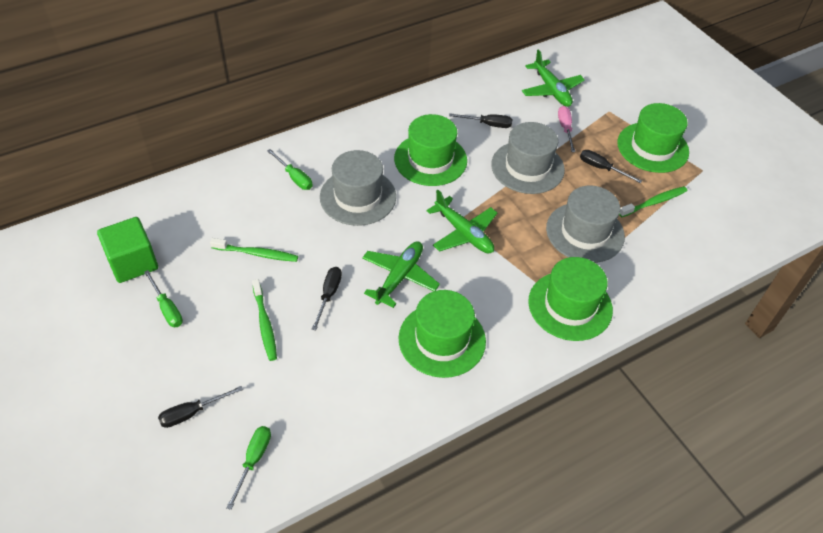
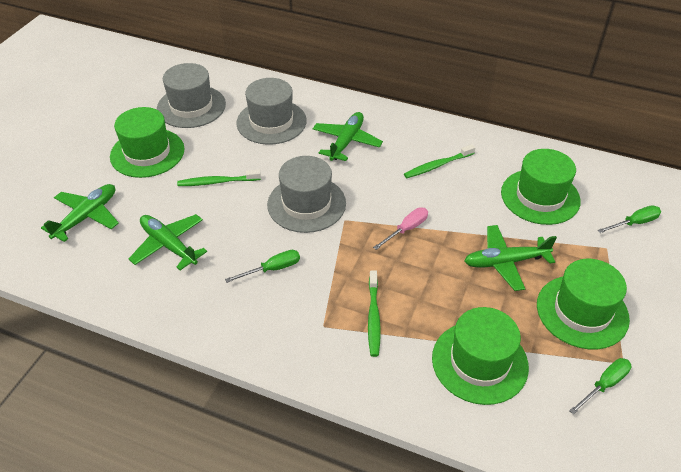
black screwdriver: 4 -> 0
green cube: 1 -> 0
green plane: 3 -> 4

